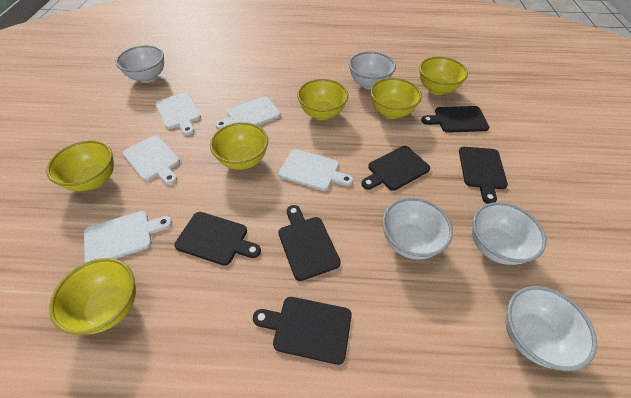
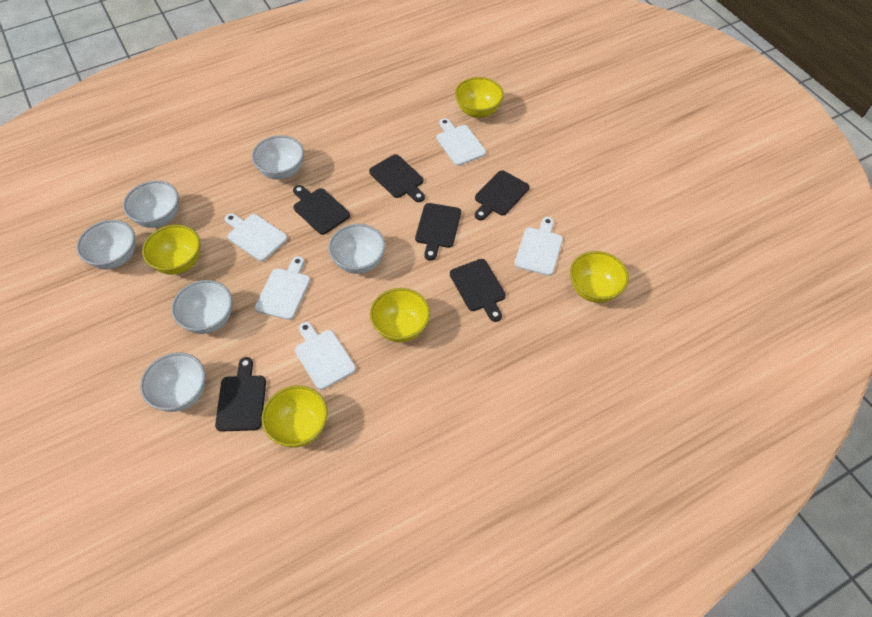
white bowl: 5 -> 6
yellow bowl: 6 -> 5

